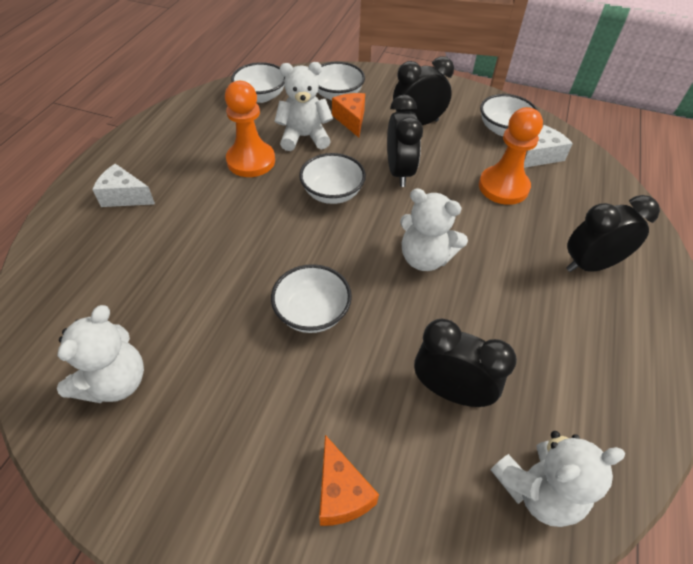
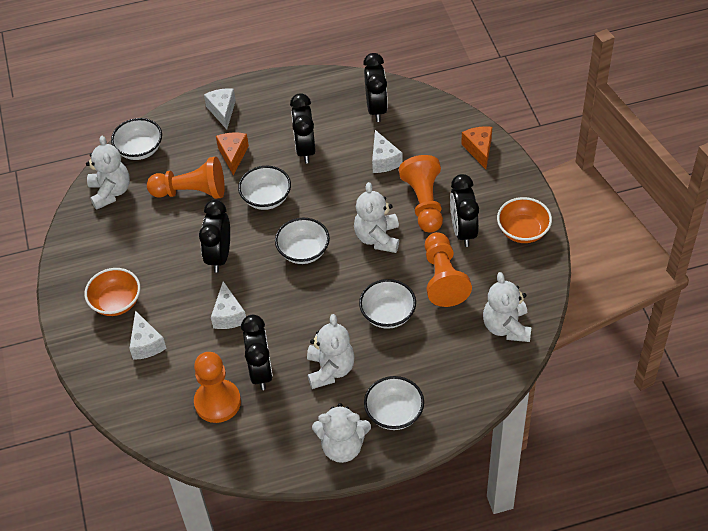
black clock: 4 -> 5
orange bowl: 0 -> 2
orange pawn: 2 -> 4
white cheese: 2 -> 4
white teddy bear: 4 -> 5

